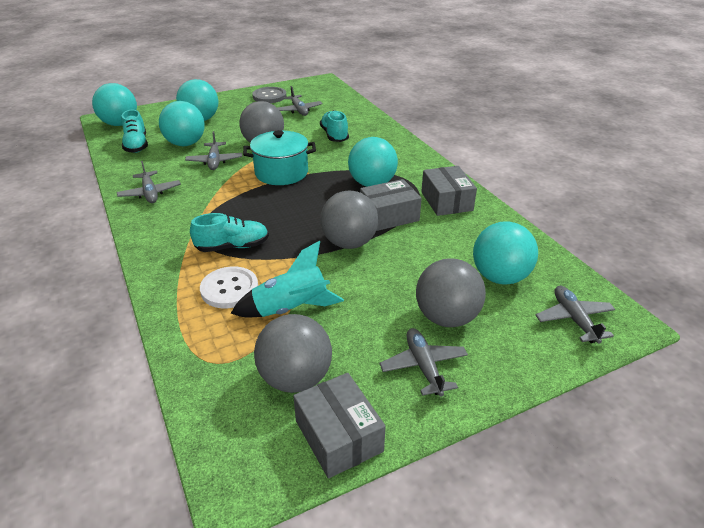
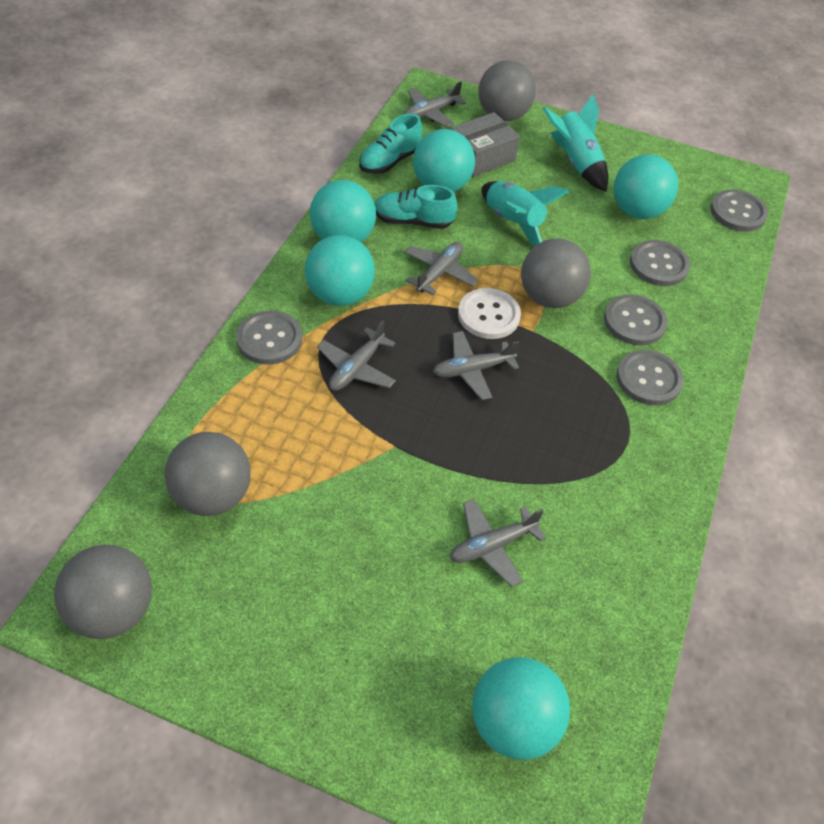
grey box: 3 -> 1
grey button: 1 -> 5
turquoise pot: 1 -> 0
turquoise rocket: 1 -> 2
turquoise shoe: 3 -> 2

